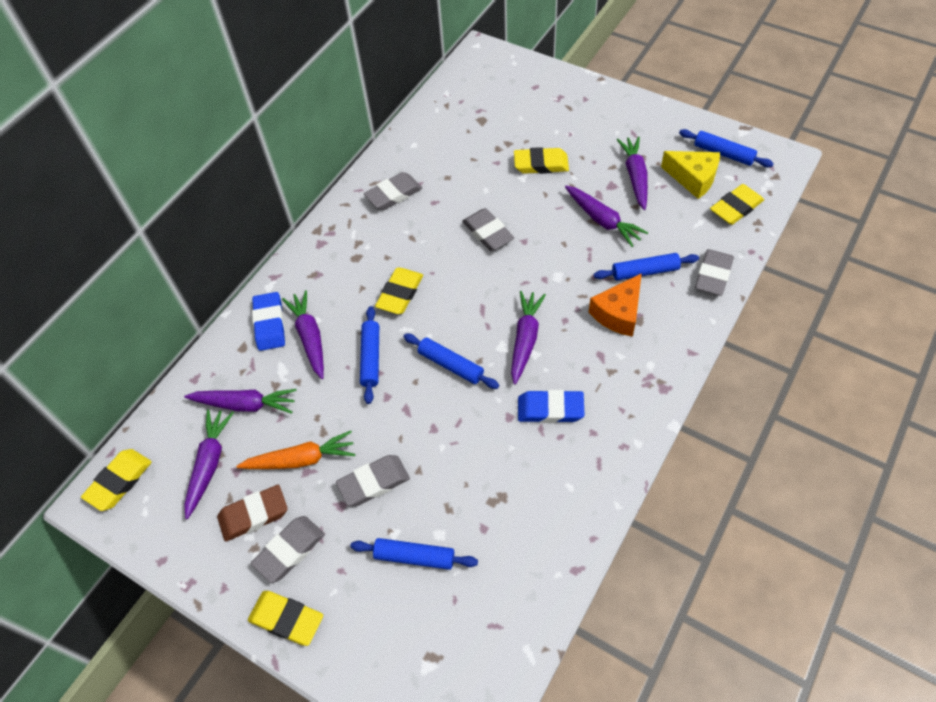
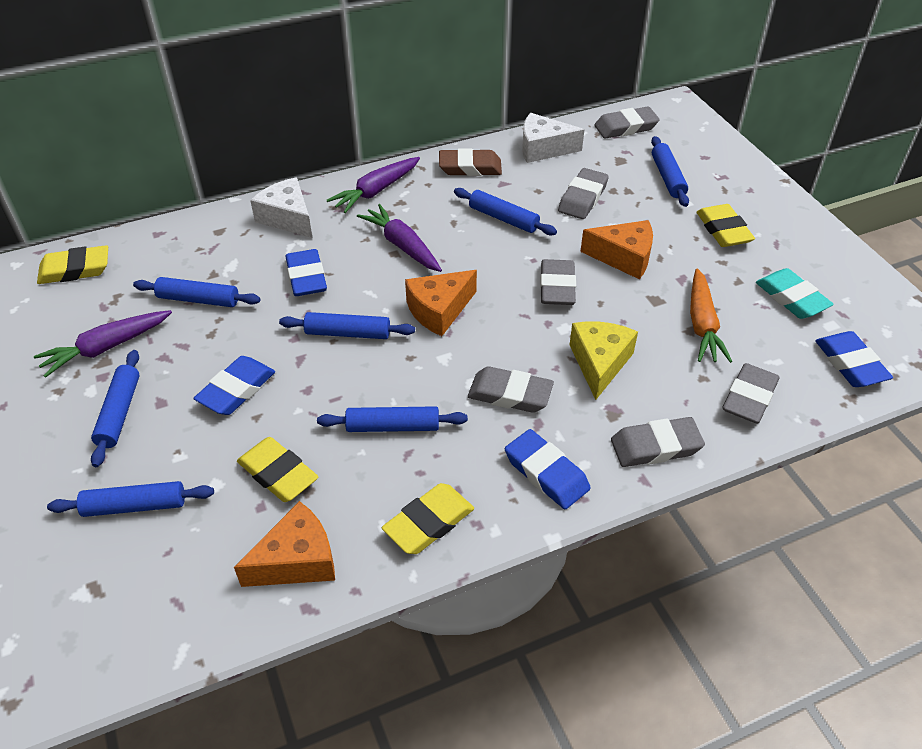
blue eraser: 2 -> 4
blue rolling pin: 5 -> 7
grey eraser: 5 -> 6
orange cheese: 1 -> 3
purple carrot: 6 -> 3
turquoise eraser: 0 -> 1
white cheese: 0 -> 2
yellow eraser: 5 -> 4

